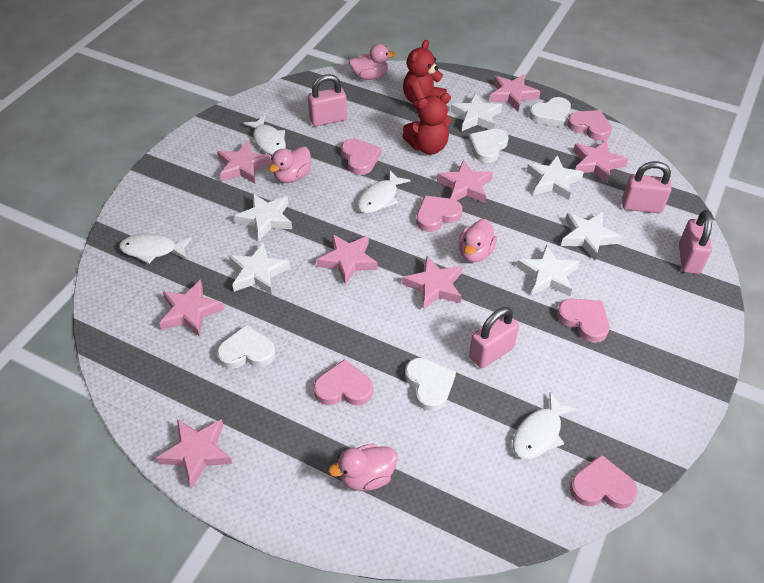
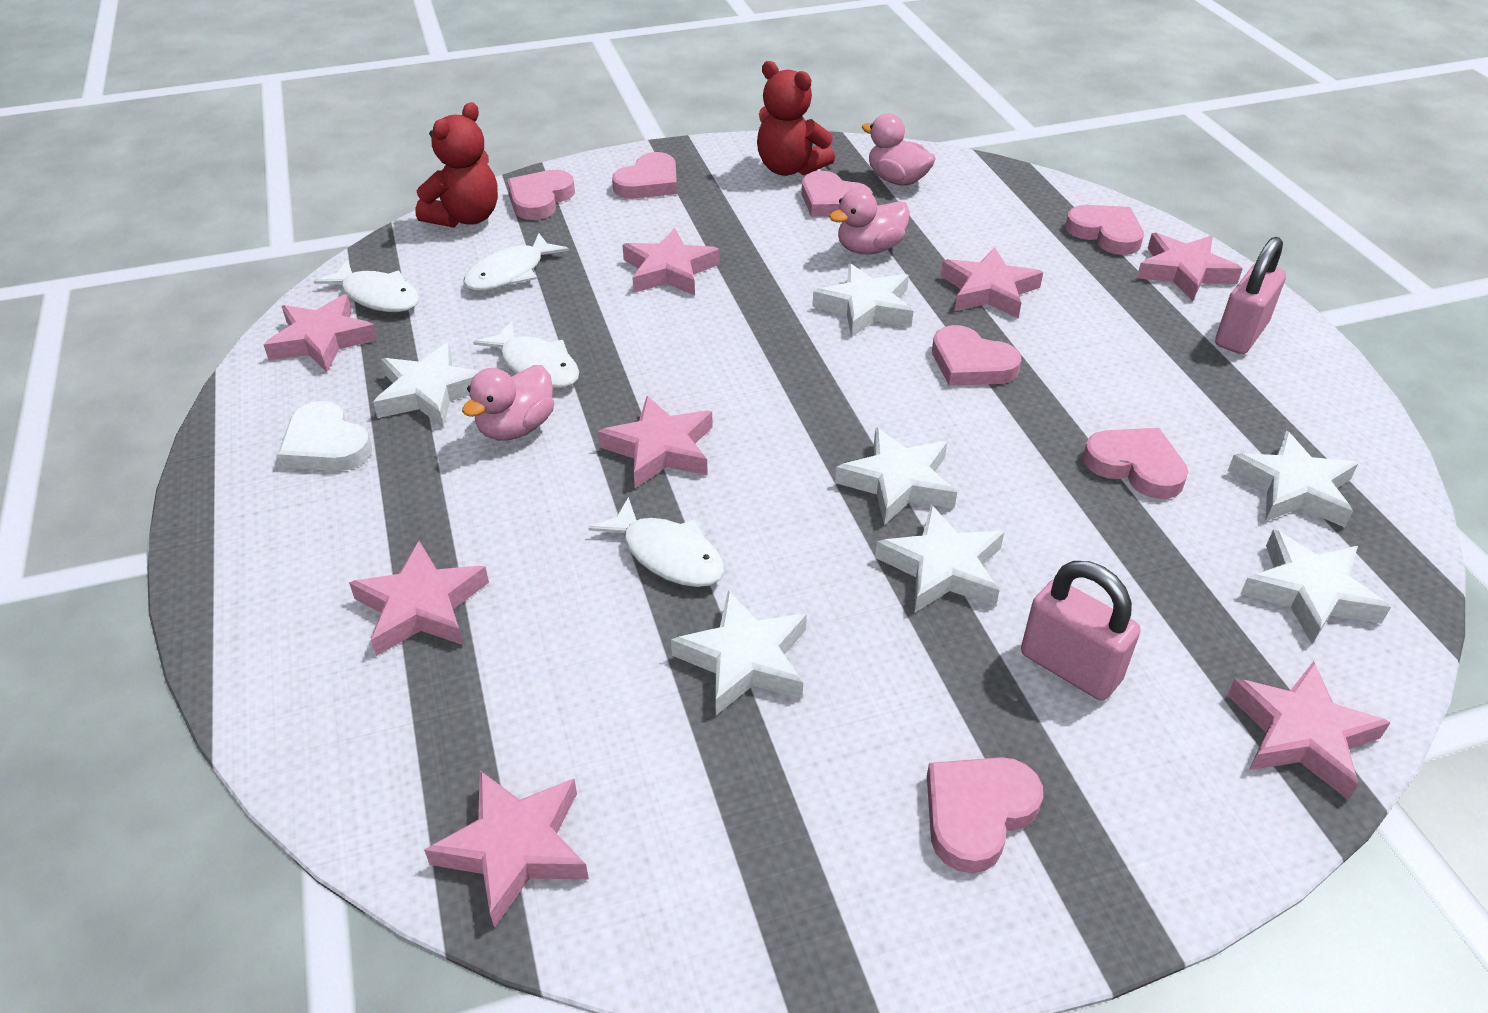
pink duck: 4 -> 3
pink heart: 6 -> 7
pink padlock: 4 -> 2
white heart: 4 -> 1
white star: 6 -> 7

